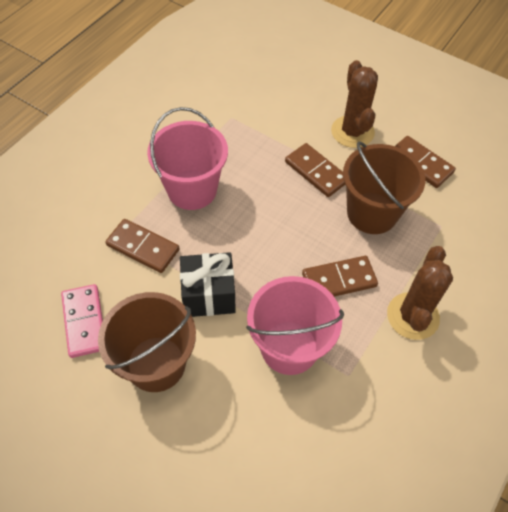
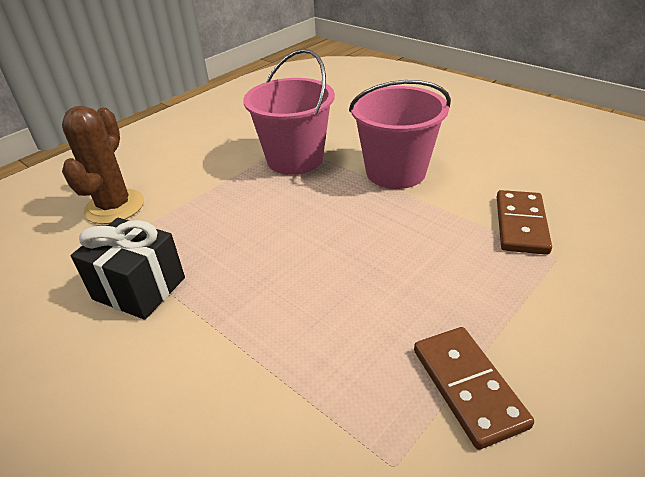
brown bucket: 2 -> 0
brown cactus: 2 -> 1
brown domino: 4 -> 2
pink domino: 1 -> 0

